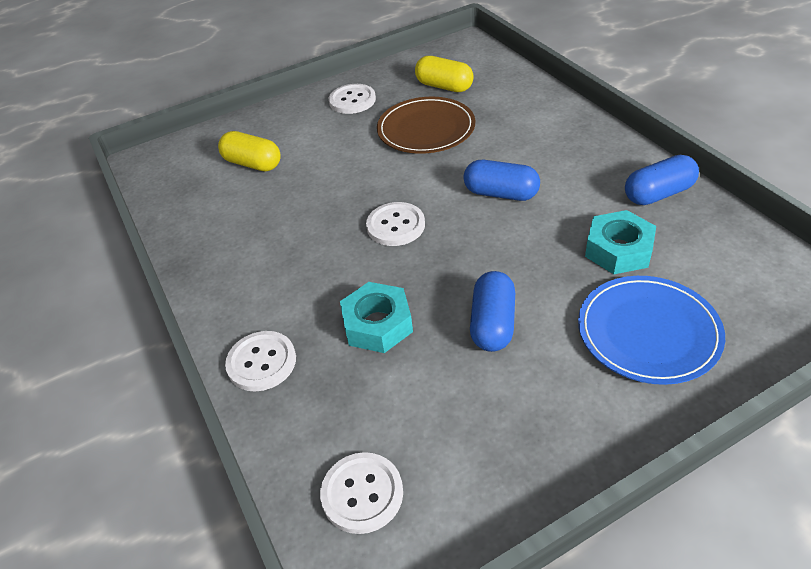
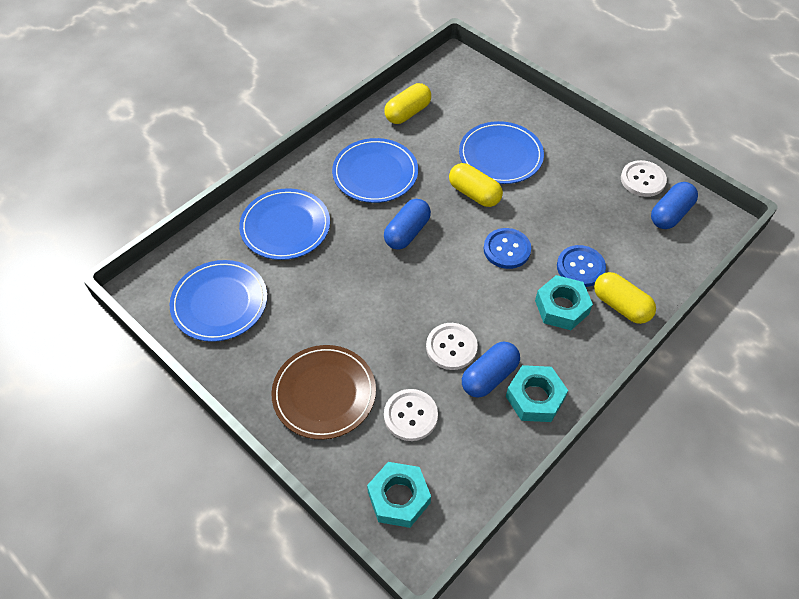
blue button: 0 -> 2
blue plate: 1 -> 4
turquoise nut: 2 -> 3
white button: 4 -> 3
yellow capsule: 2 -> 3

